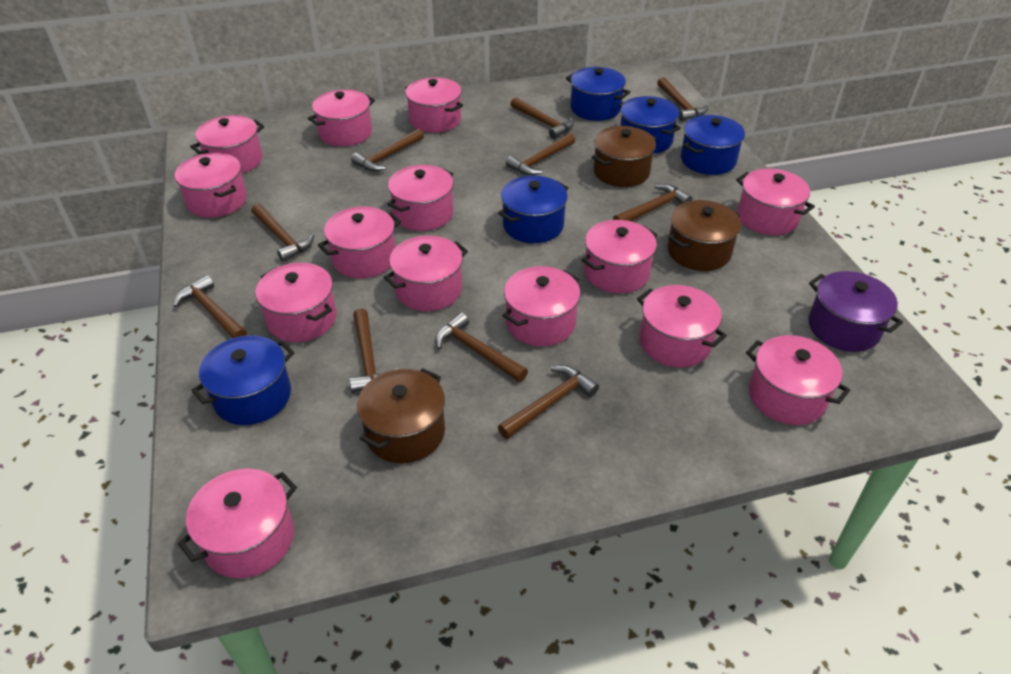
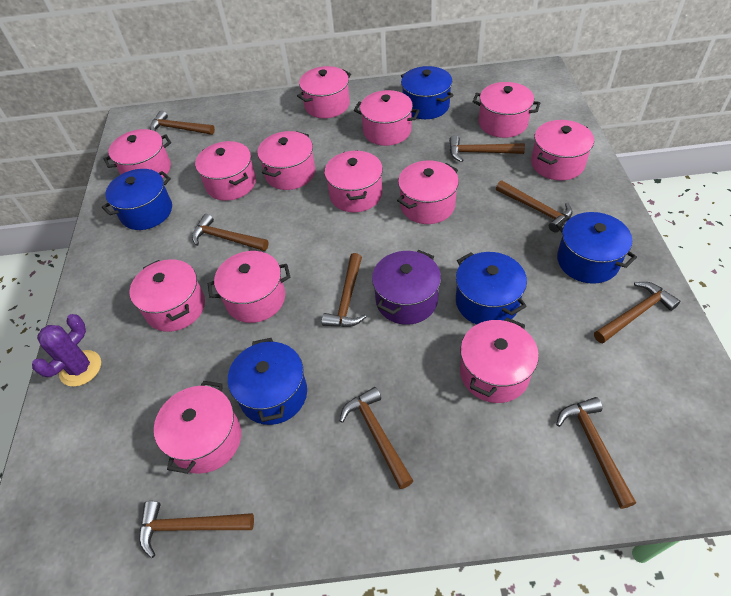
brown hammer: 10 -> 9
brown pot: 3 -> 0
pink pot: 14 -> 13
purple cactus: 0 -> 1

